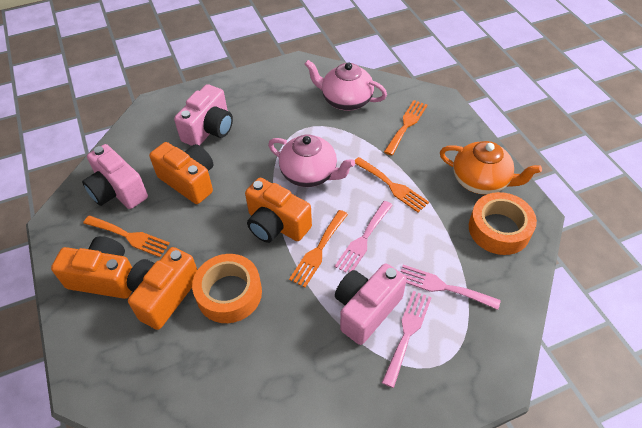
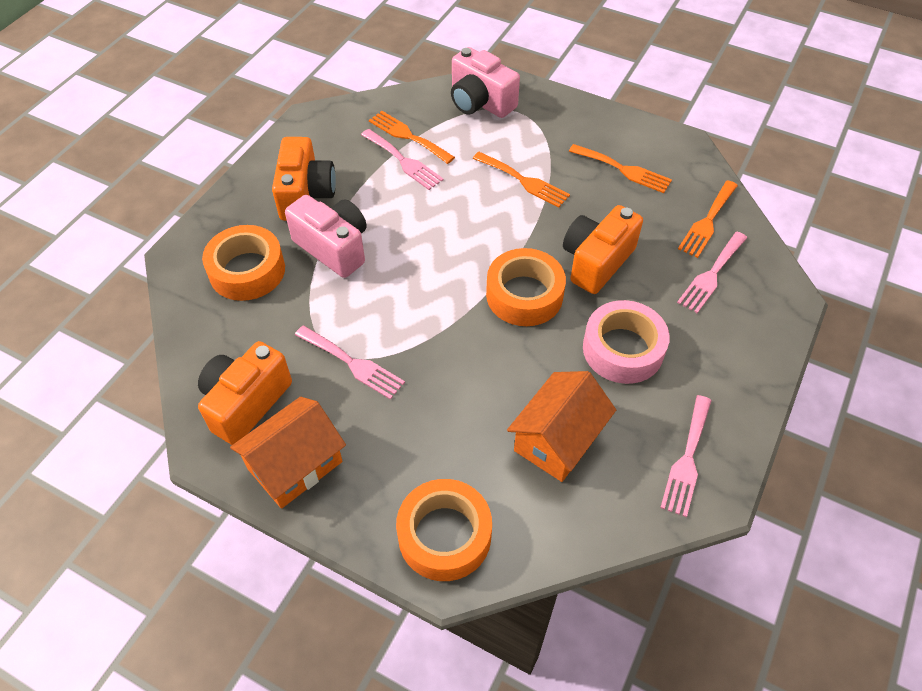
orange camera: 4 -> 3
orange house: 0 -> 2
orange tape: 2 -> 3
orange teapot: 1 -> 0
pink camera: 3 -> 2
pink fork: 3 -> 4
pink tape: 0 -> 1
pink teapot: 2 -> 0

